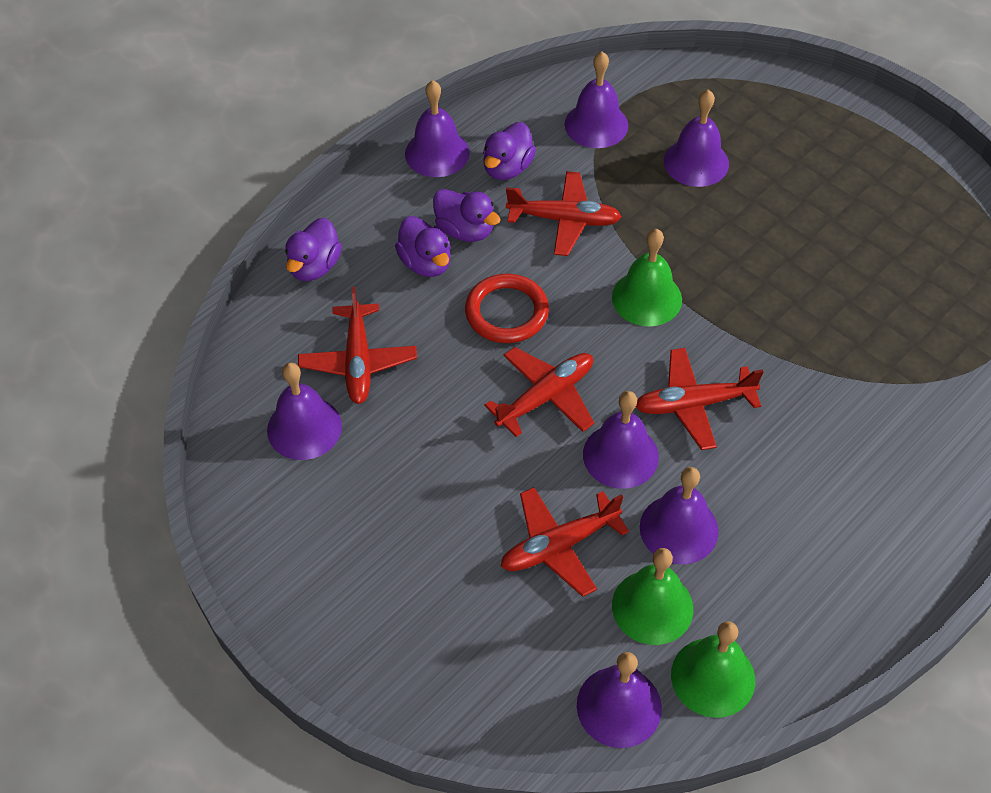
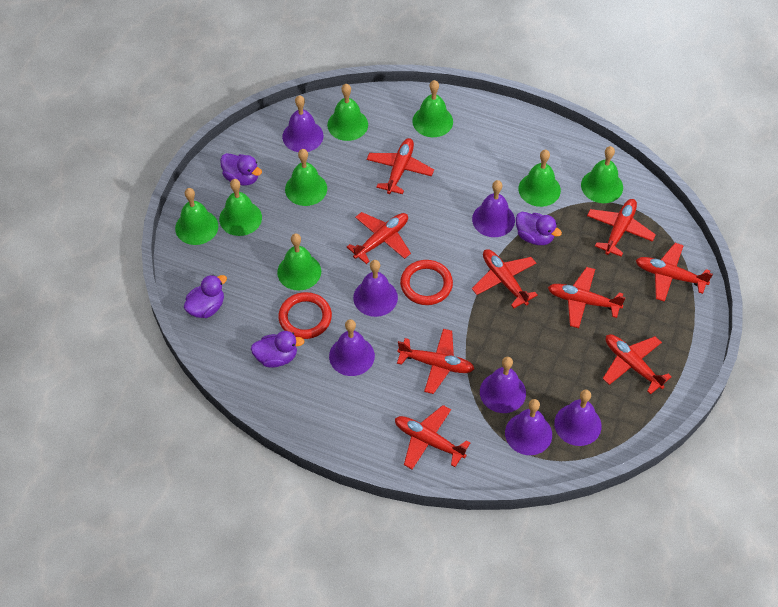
green bell: 3 -> 8
red plane: 5 -> 9
red ring: 1 -> 2

